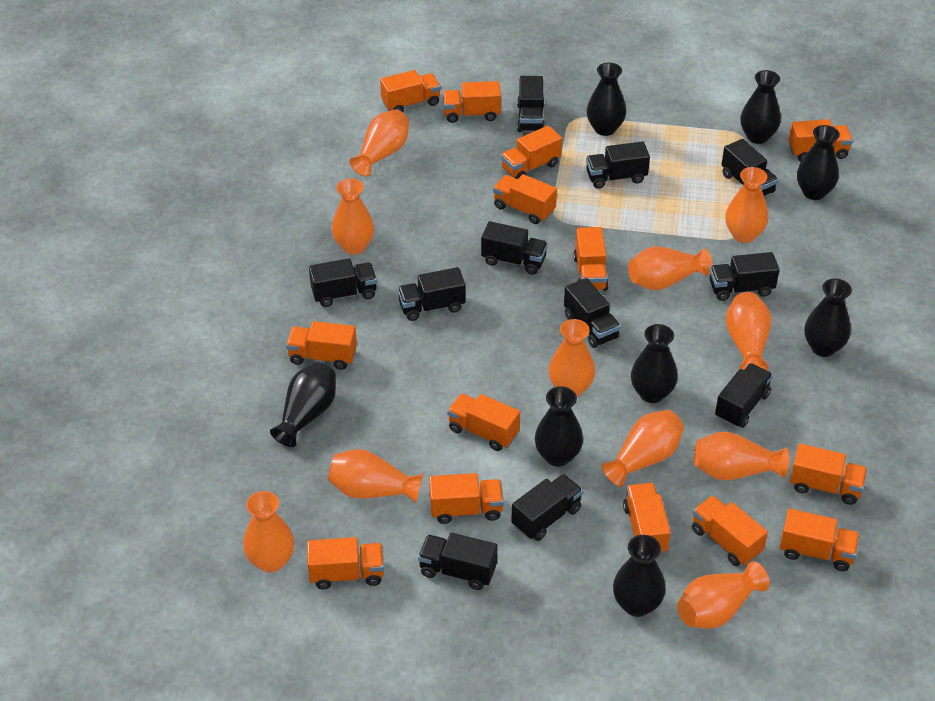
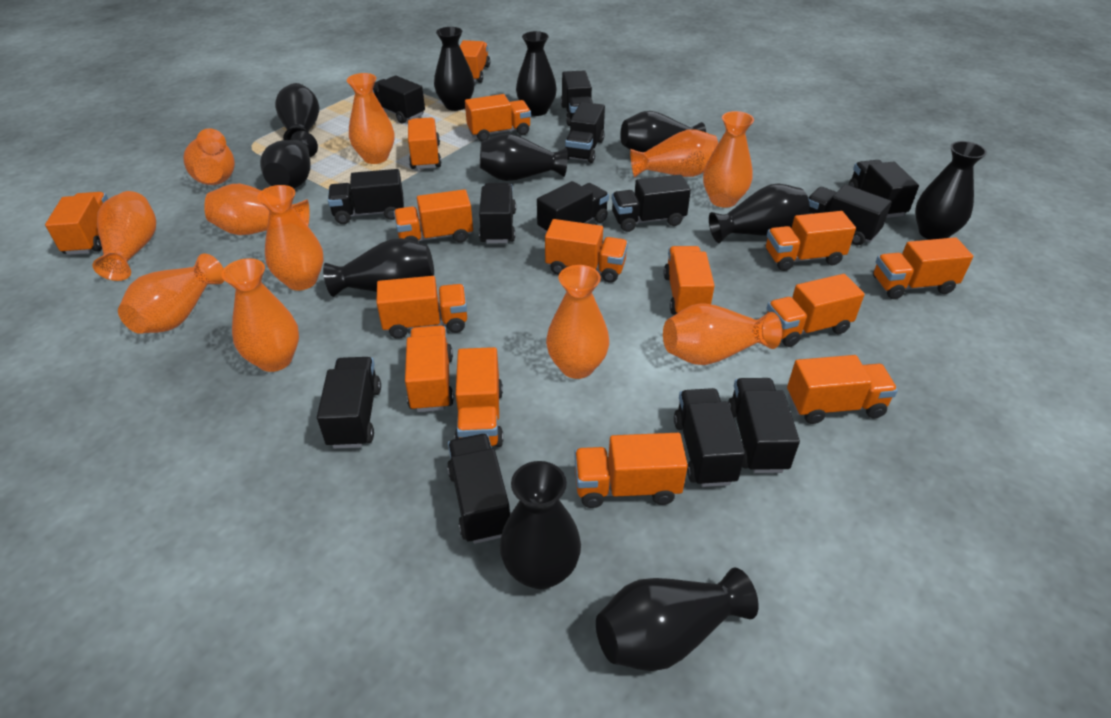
black truck: 11 -> 13
black vase: 8 -> 11
orange truck: 14 -> 15

